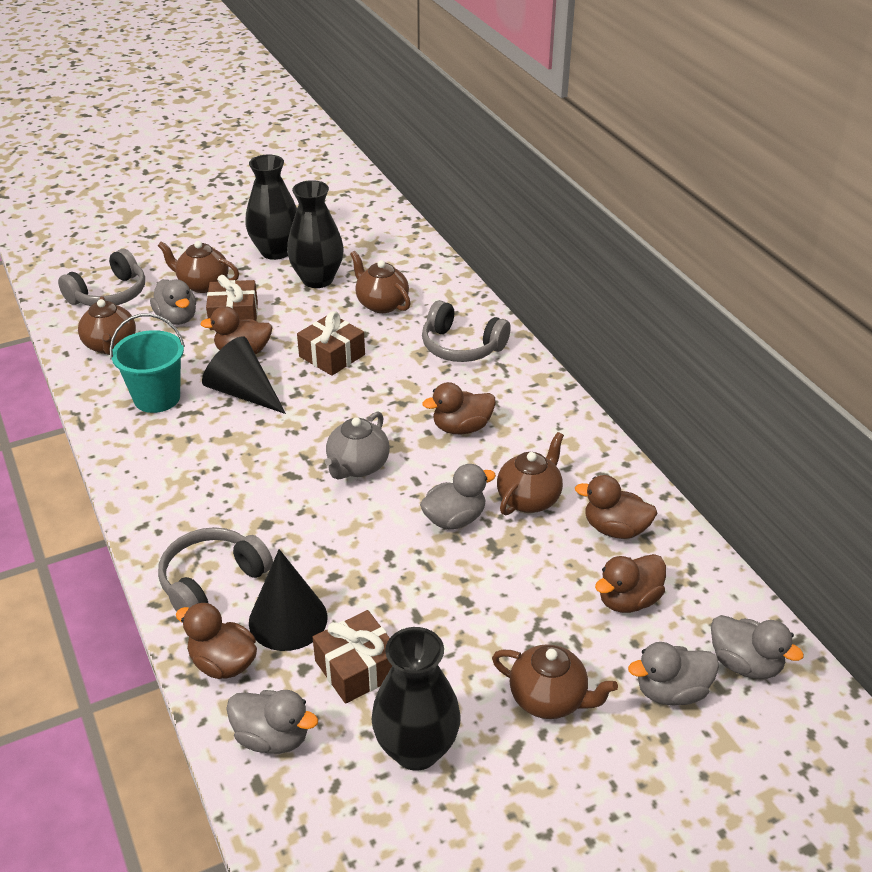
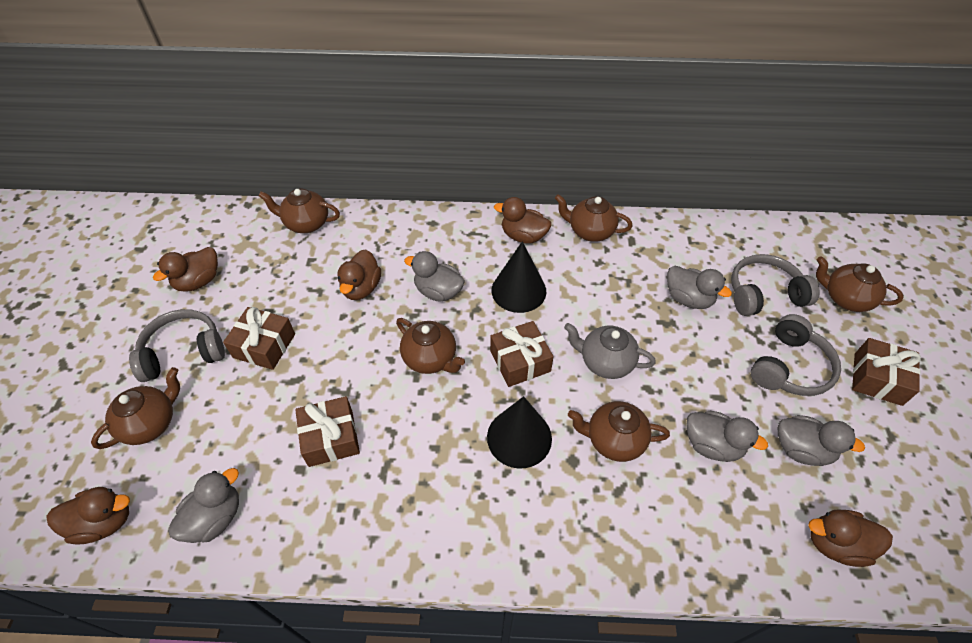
black vase: 3 -> 0
brown gift: 3 -> 4
brown teapot: 5 -> 6
turquoise bucket: 1 -> 0

